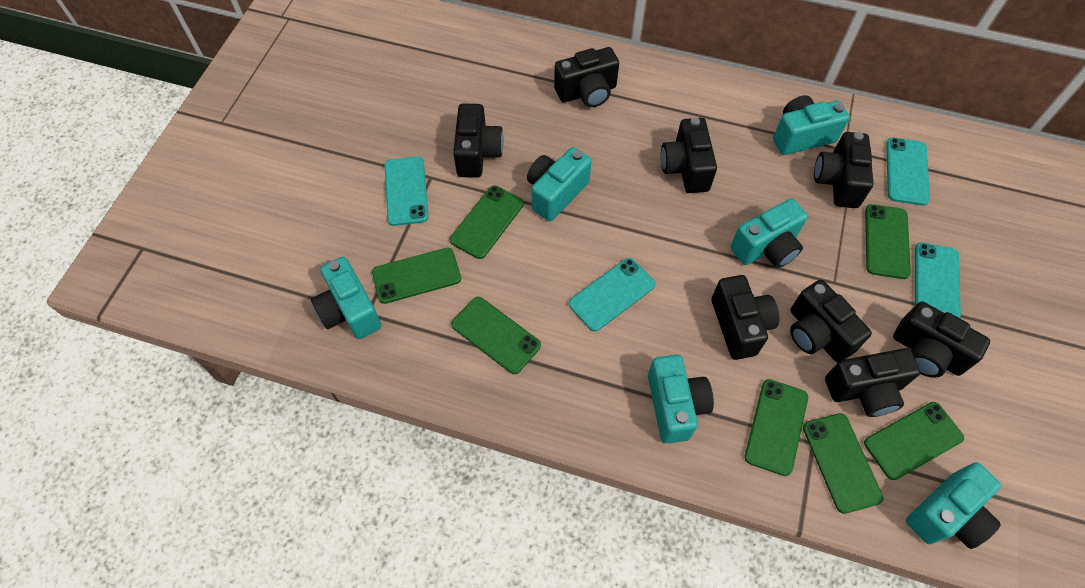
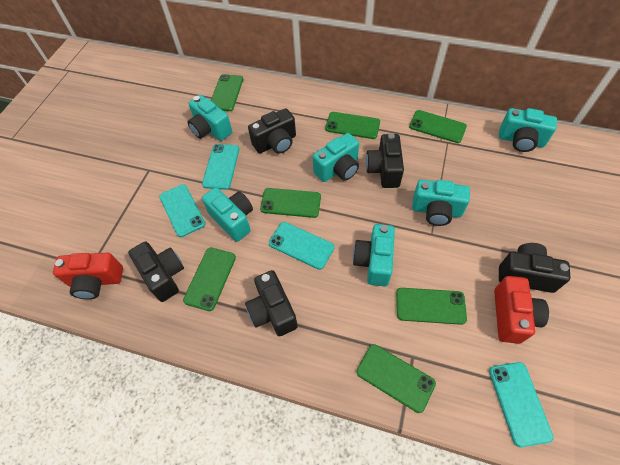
black camera: 8 -> 5
red camera: 0 -> 2

